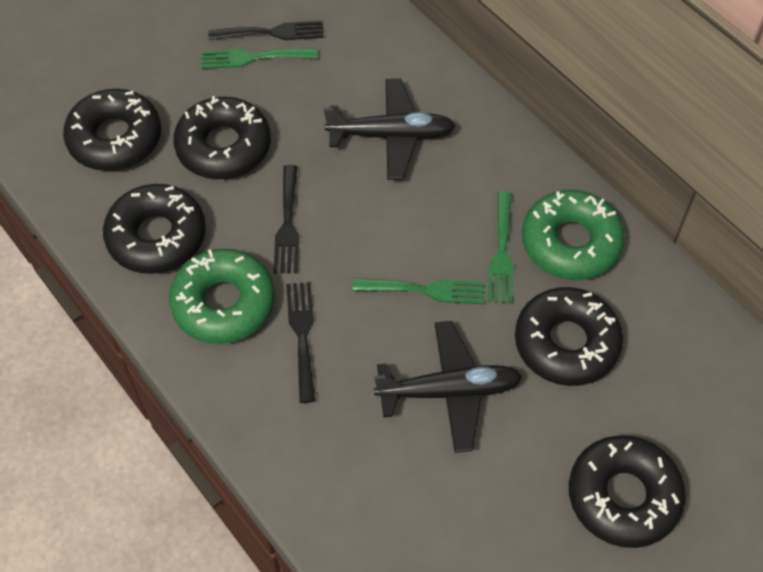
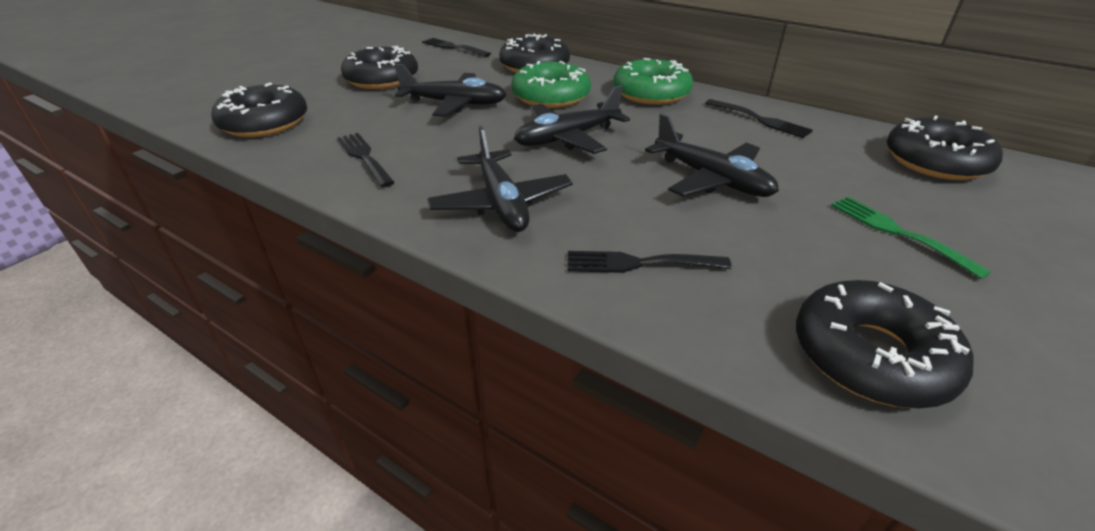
black fork: 3 -> 4
black plane: 2 -> 4
green fork: 3 -> 1

